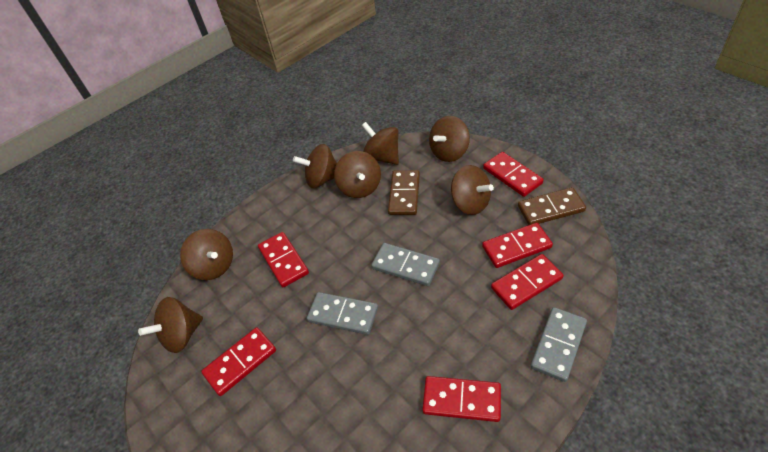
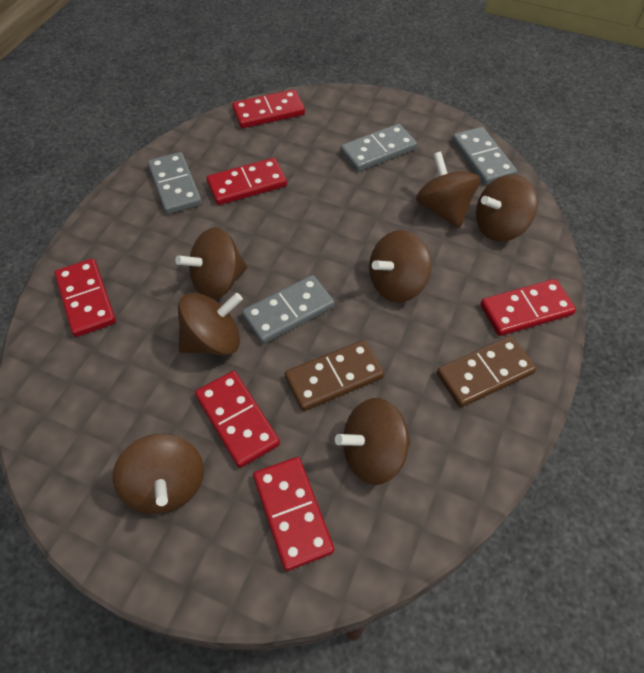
grey domino: 3 -> 4

